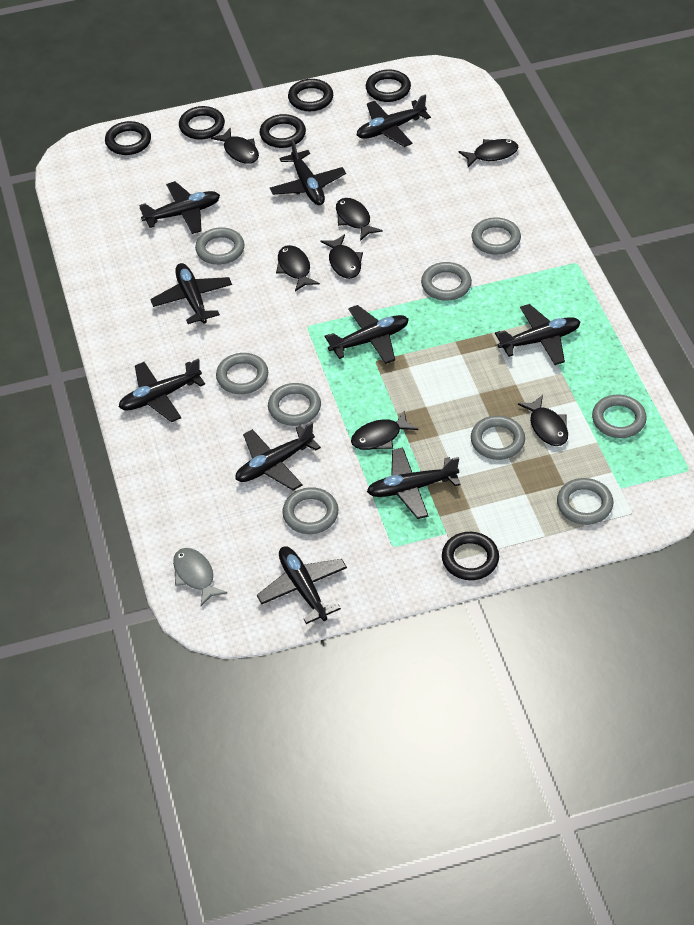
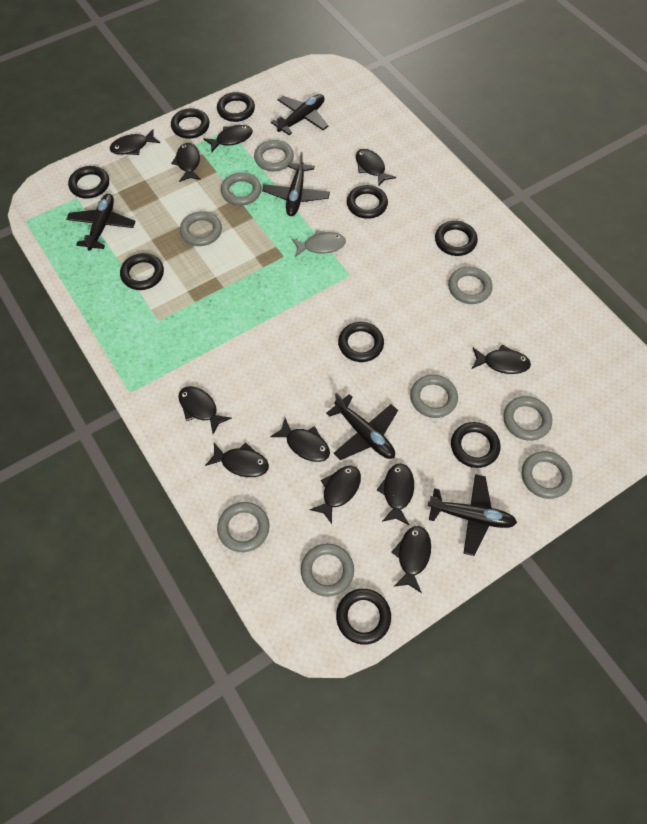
black fish: 7 -> 11
black plane: 10 -> 5
black ring: 6 -> 9

